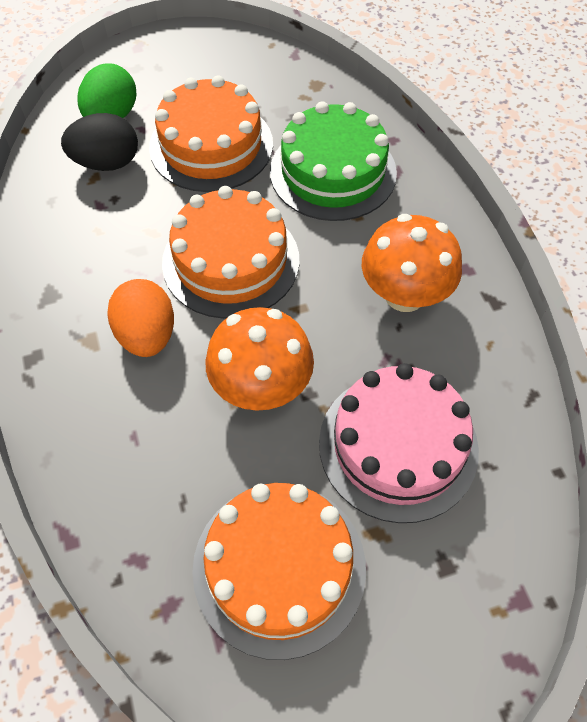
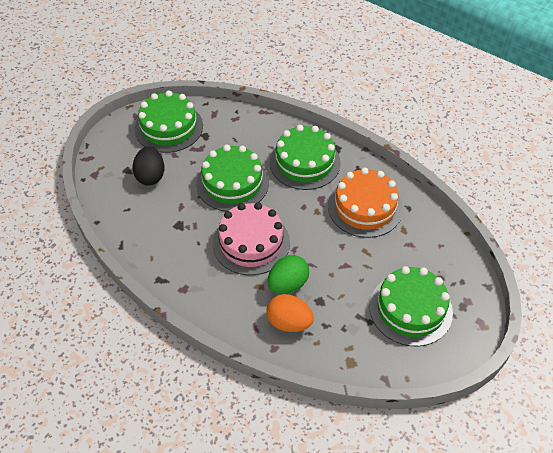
green cake: 1 -> 4
orange cake: 3 -> 1
orange mushroom: 2 -> 0

